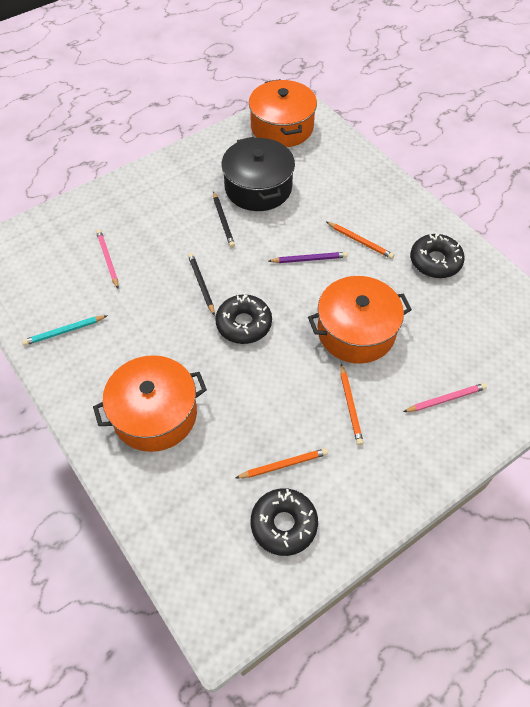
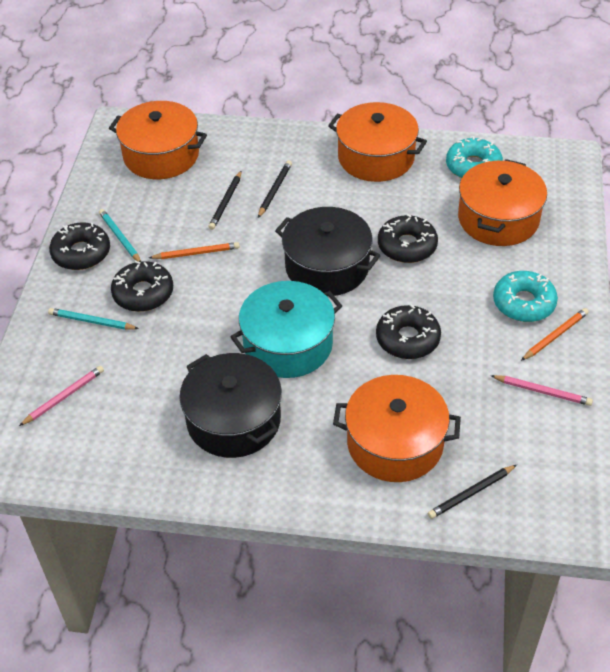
black donut: 3 -> 4
black pencil: 2 -> 3
black pot: 1 -> 2
orange pencil: 3 -> 2
orange pot: 3 -> 4
purple pencil: 1 -> 0
turquoise donut: 0 -> 2
turquoise pencil: 1 -> 2
turquoise pot: 0 -> 1

